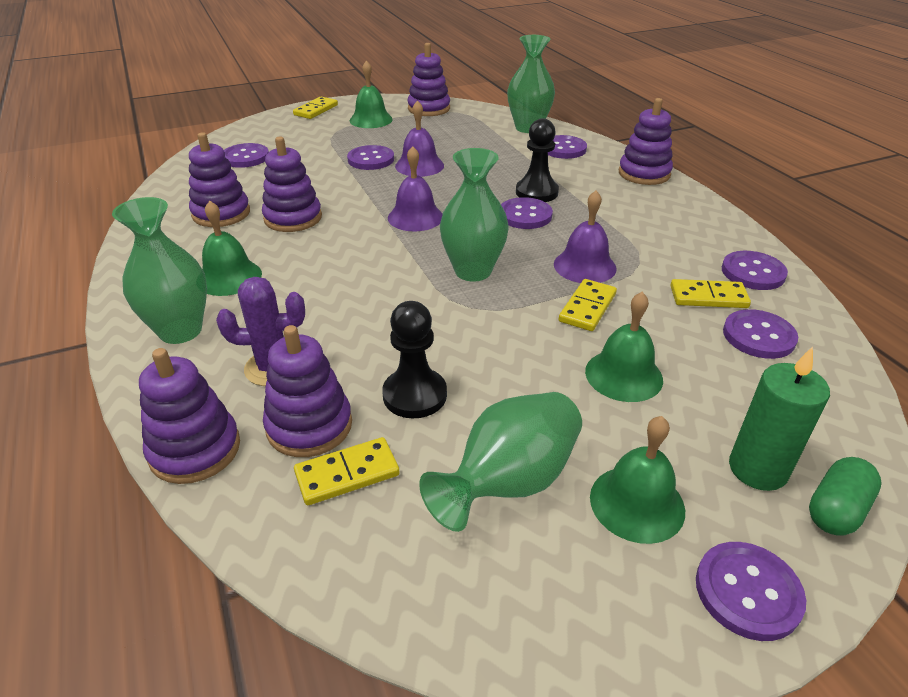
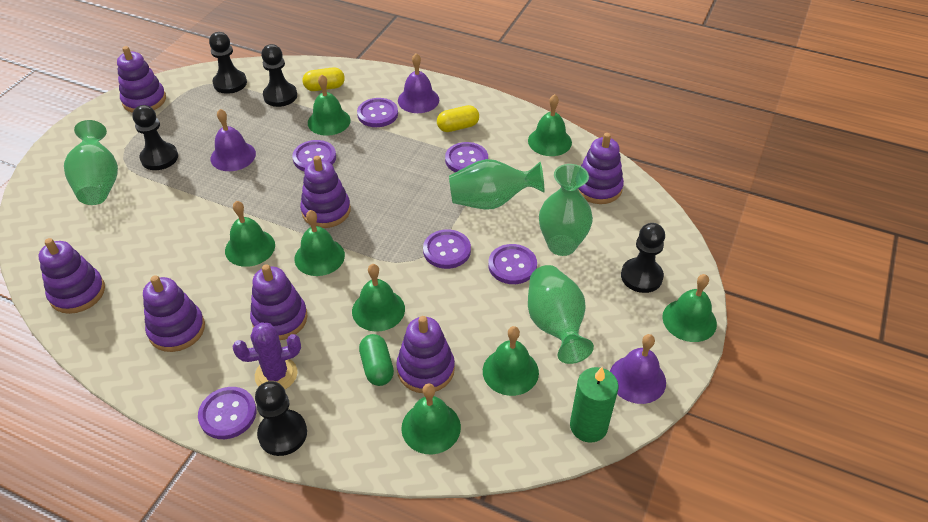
black pawn: 2 -> 5
green bell: 4 -> 8
purple button: 7 -> 6
purple stacking toy: 6 -> 7
yellow capsule: 0 -> 2
yellow domino: 4 -> 0

